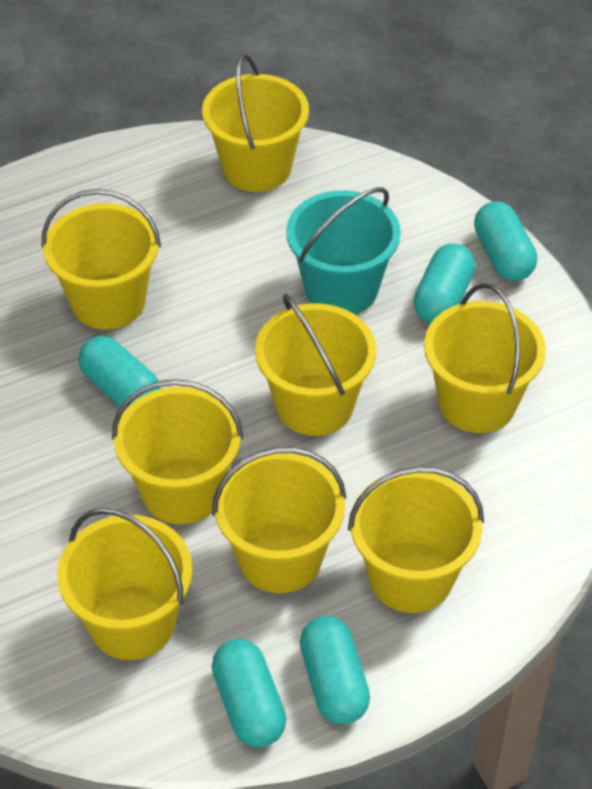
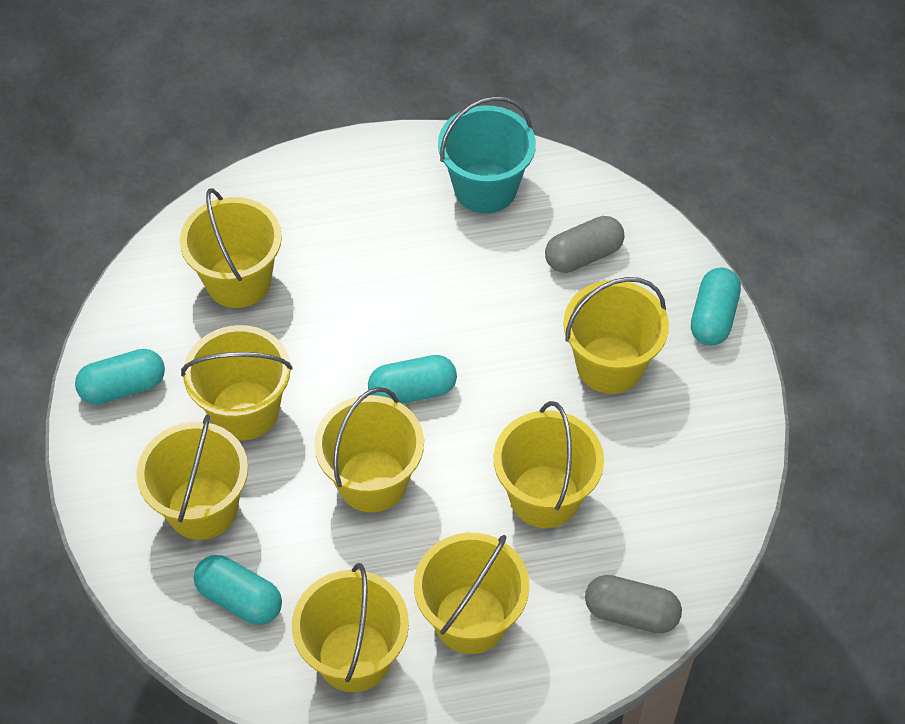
grey capsule: 0 -> 2
turquoise capsule: 5 -> 4

